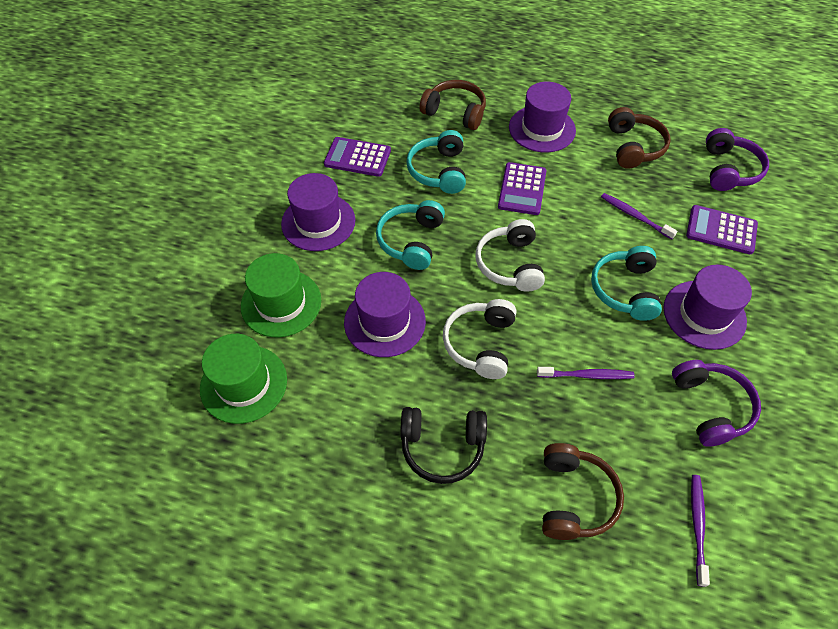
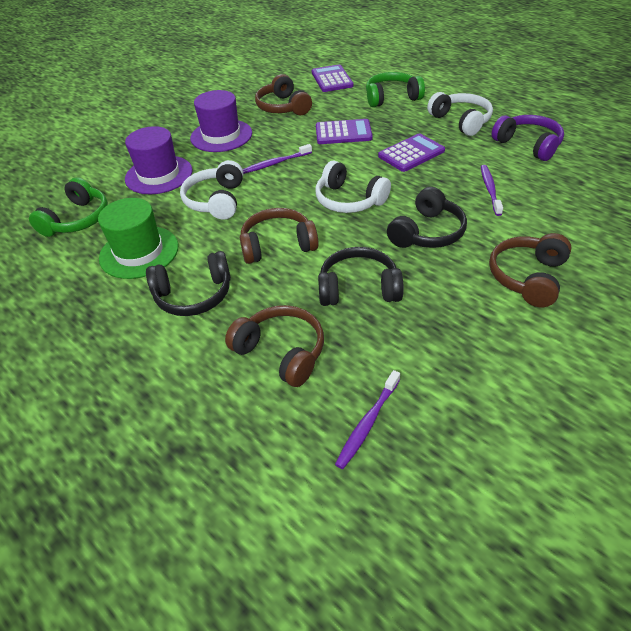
black headphones: 1 -> 3
brown headphones: 3 -> 4
green hat: 2 -> 1
green headphones: 0 -> 2
purple hat: 4 -> 2
purple headphones: 2 -> 1
turquoise headphones: 3 -> 0
white headphones: 2 -> 3

